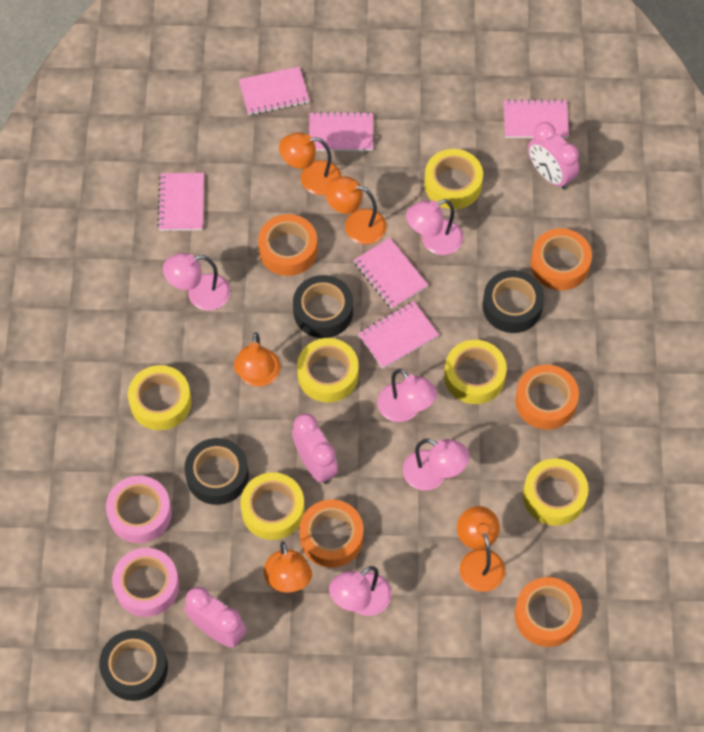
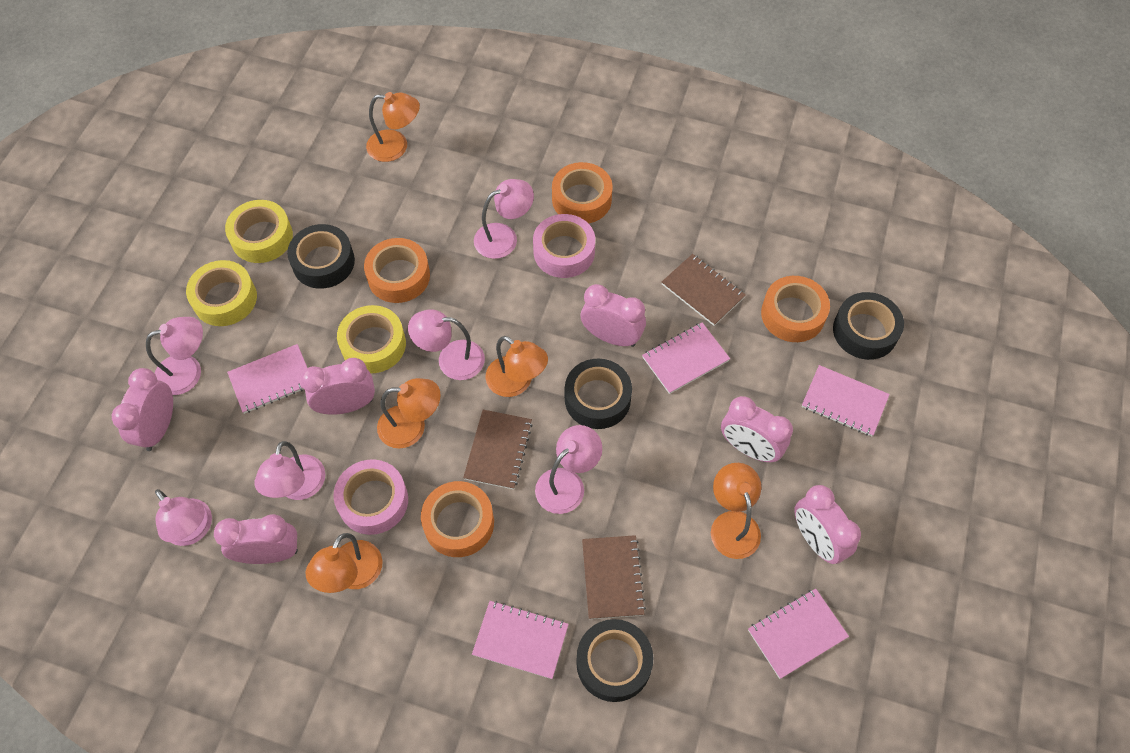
brown notebook: 0 -> 3
orange tape: 5 -> 4
pink clock: 3 -> 6
pink lamp: 5 -> 6
pink notebook: 6 -> 5
yellow tape: 6 -> 3

